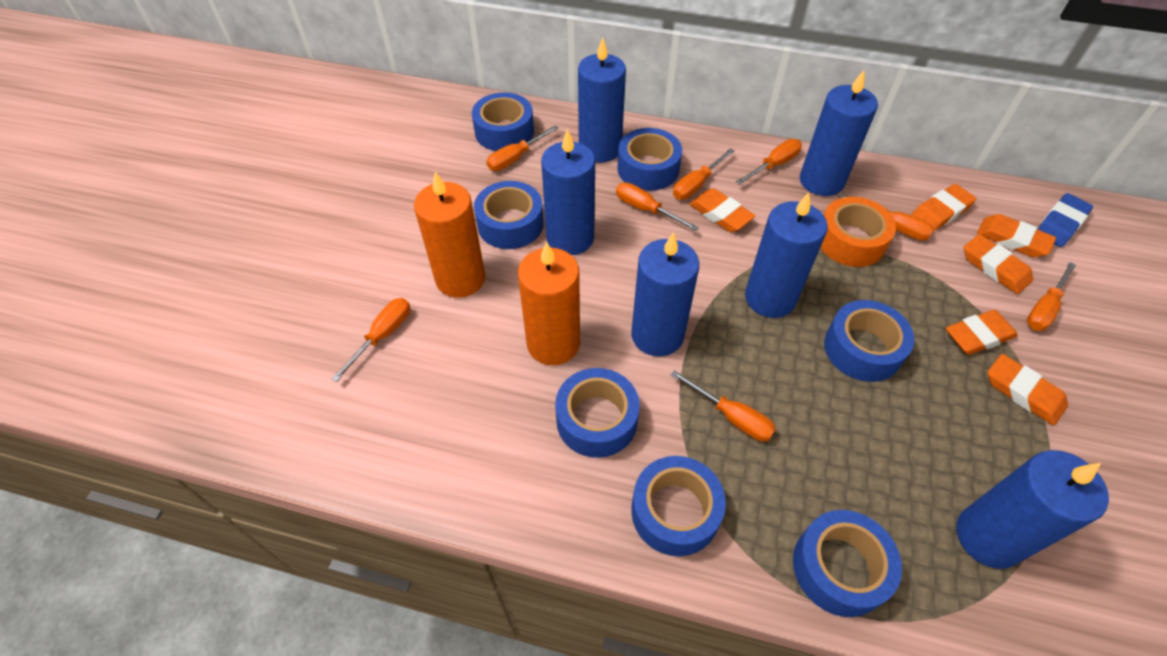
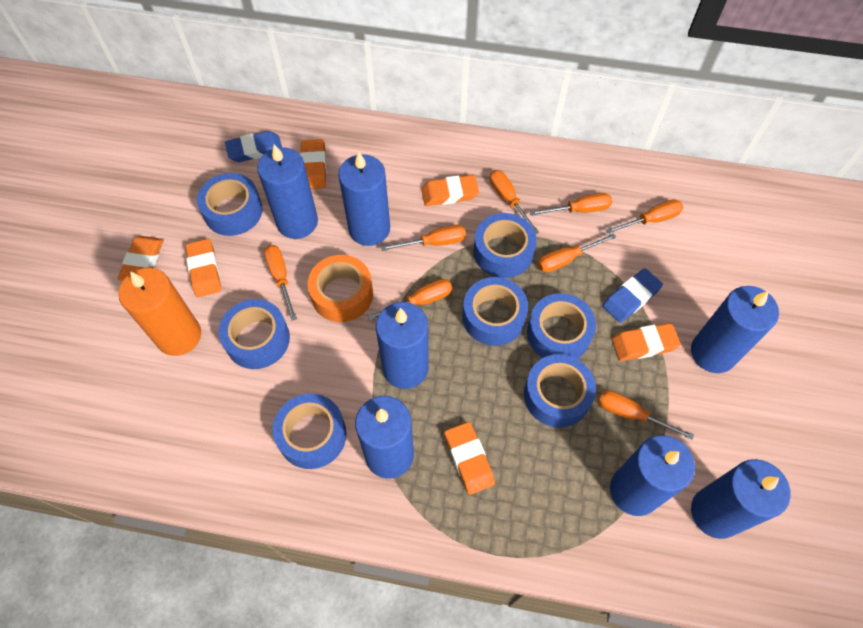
blue candle: 6 -> 7
blue eraser: 1 -> 2
orange candle: 2 -> 1

